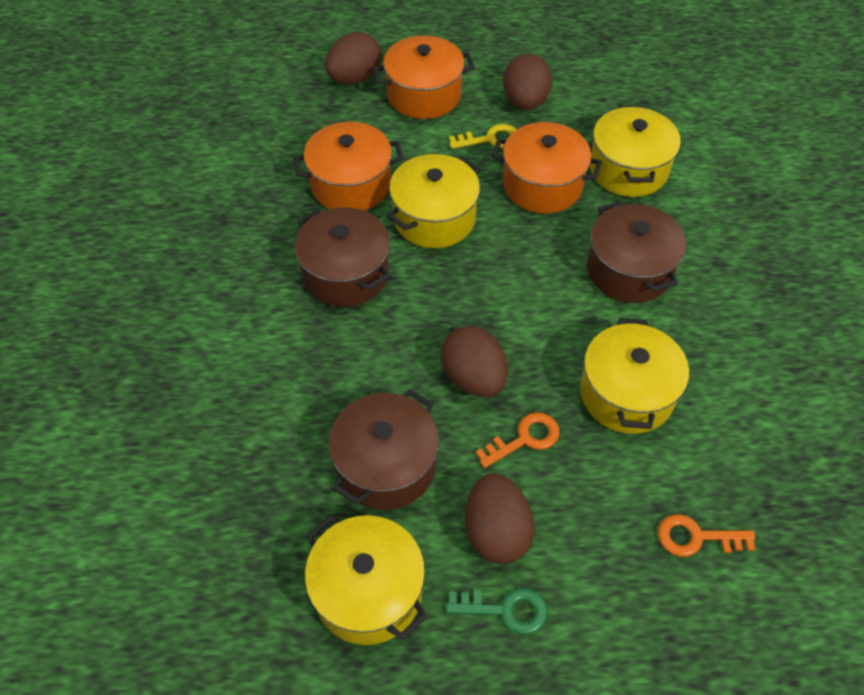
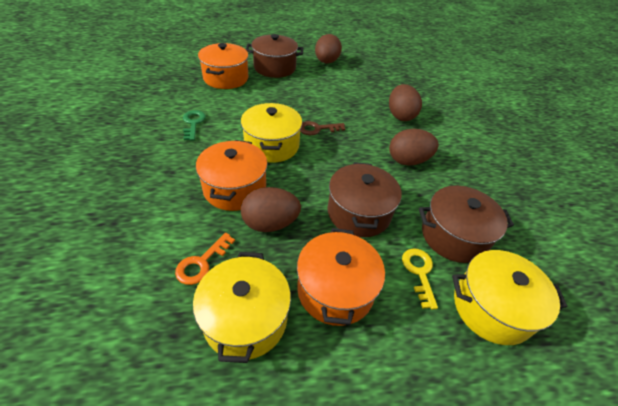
brown key: 0 -> 1
orange key: 2 -> 1
yellow pot: 4 -> 3

